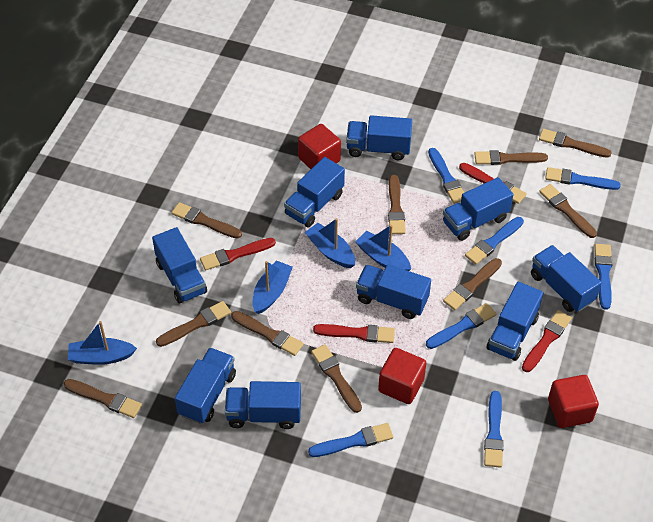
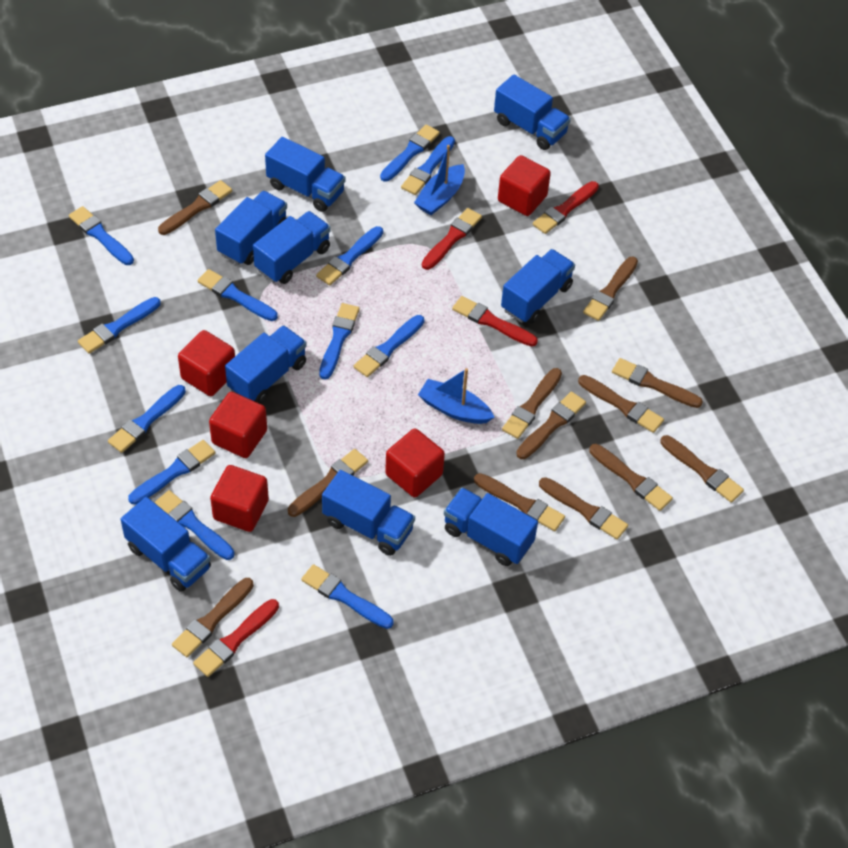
blue boat: 4 -> 2
blue brush: 7 -> 12
brown brush: 10 -> 12
red cube: 3 -> 5

